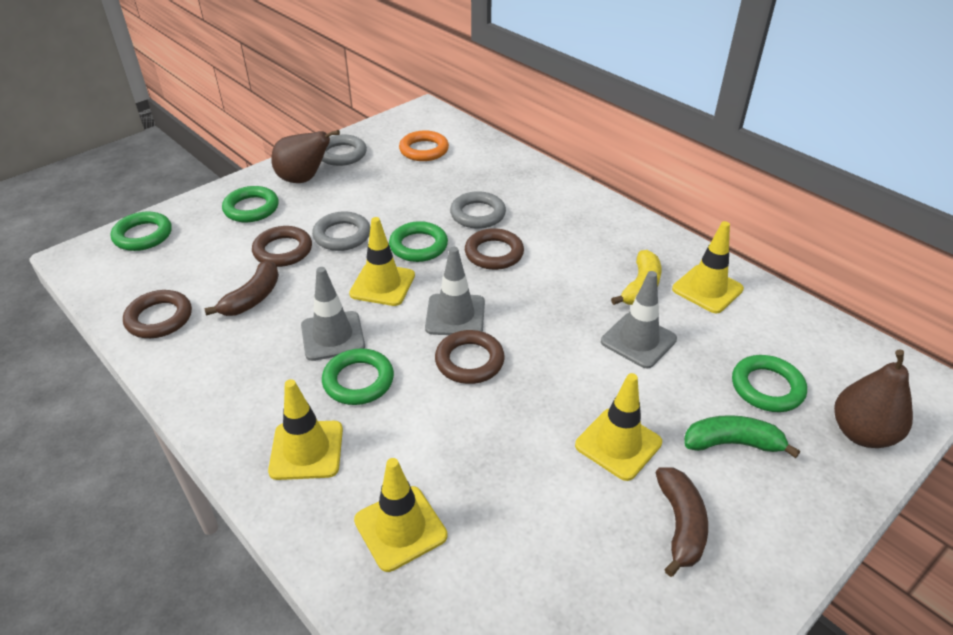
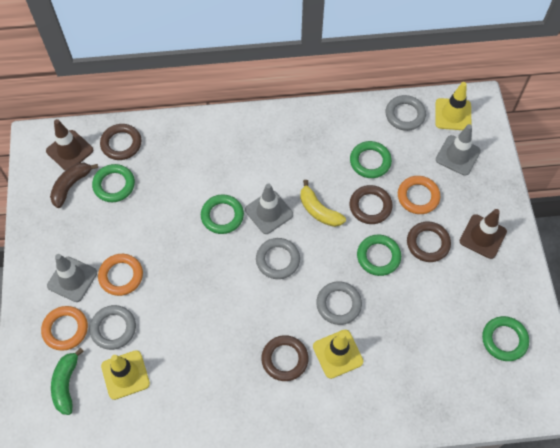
brown banana: 2 -> 1
brown pear: 2 -> 0
brown traffic cone: 0 -> 2
grey ring: 3 -> 4
orange ring: 1 -> 3
yellow traffic cone: 5 -> 3

